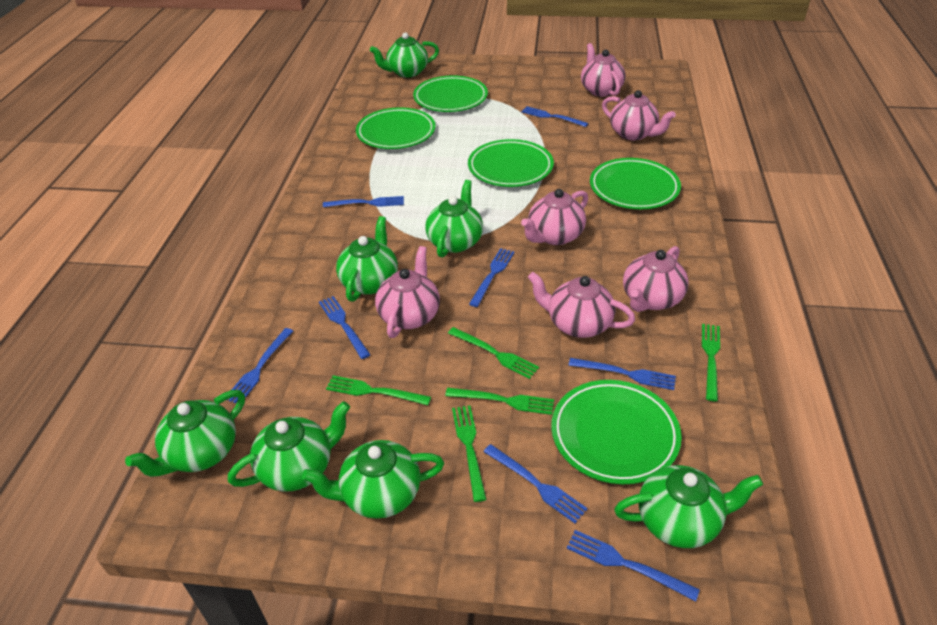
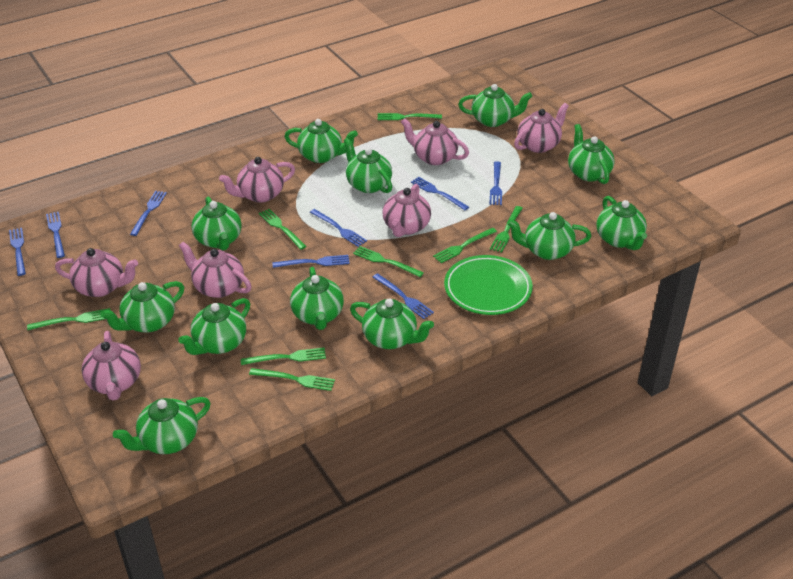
green fork: 5 -> 8
green plate: 5 -> 1
green teapot: 7 -> 12
pink teapot: 6 -> 7

